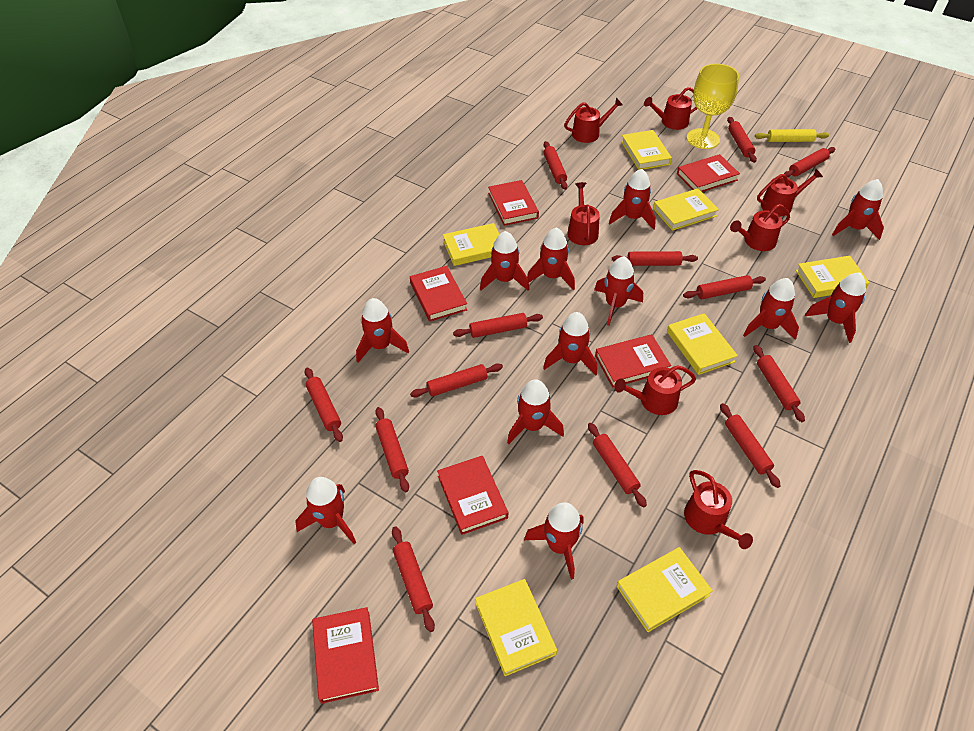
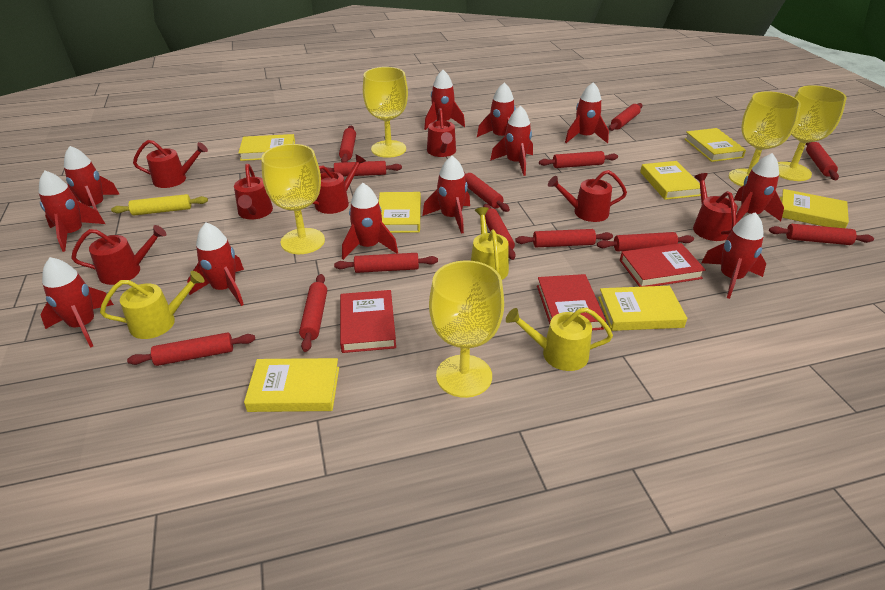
red book: 6 -> 3
yellow goblet: 1 -> 5
yellow watering can: 0 -> 3

